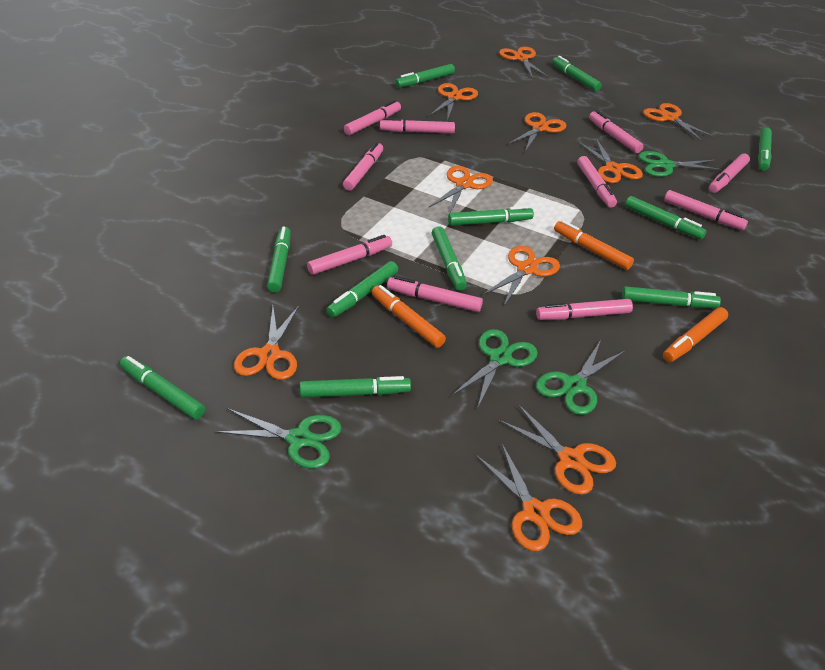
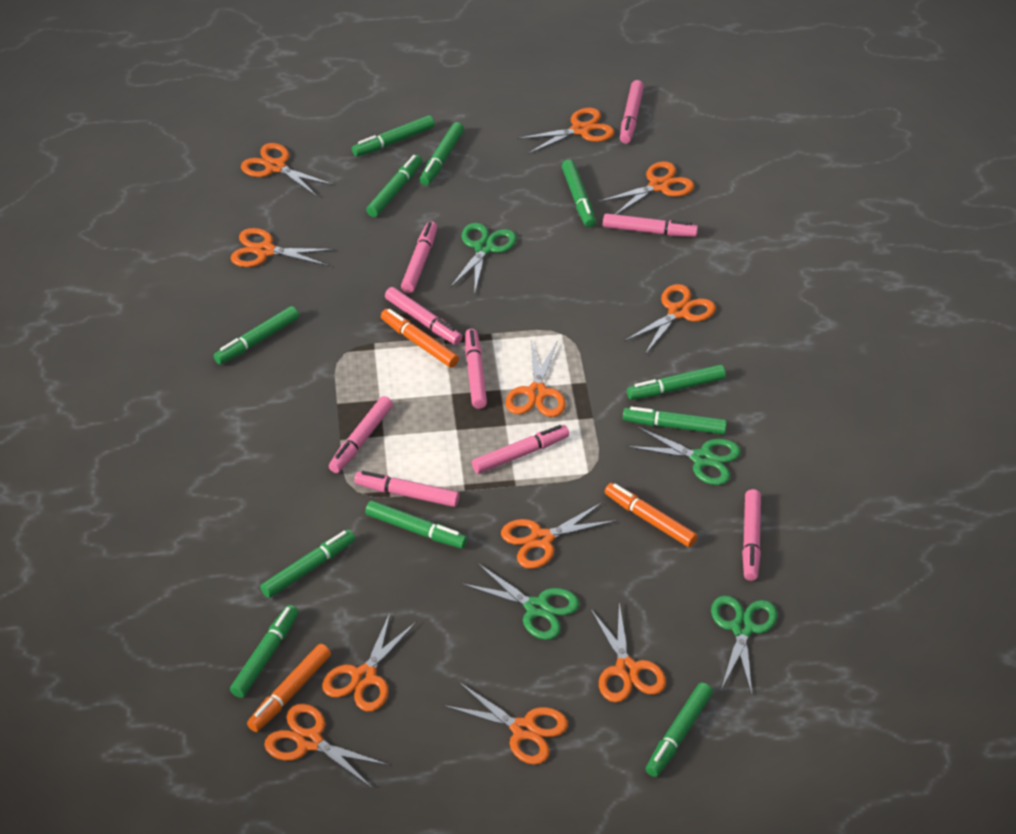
orange scissors: 10 -> 11
pink marker: 10 -> 9

